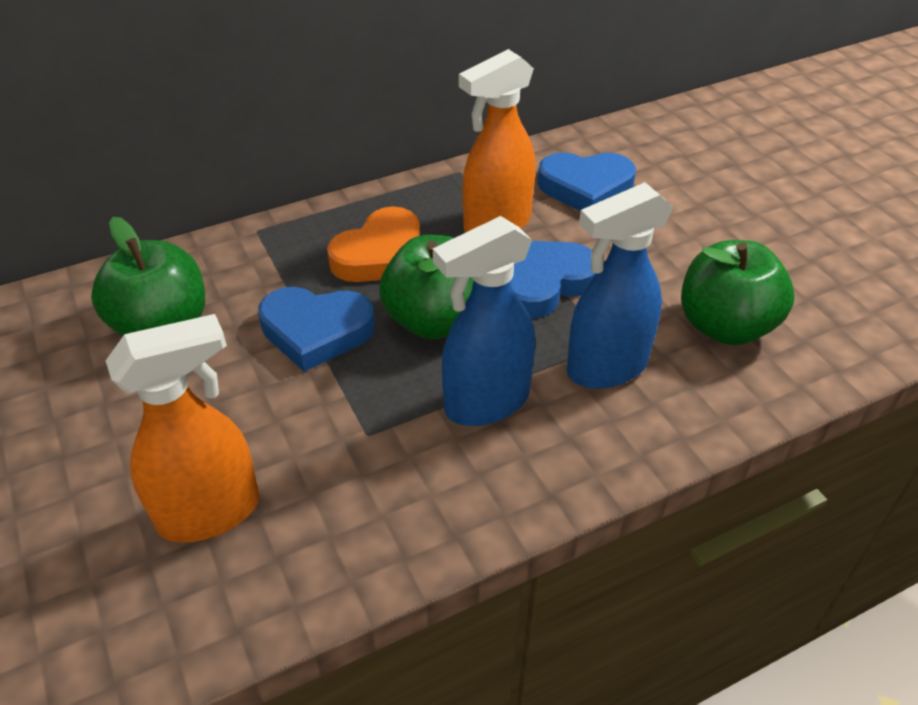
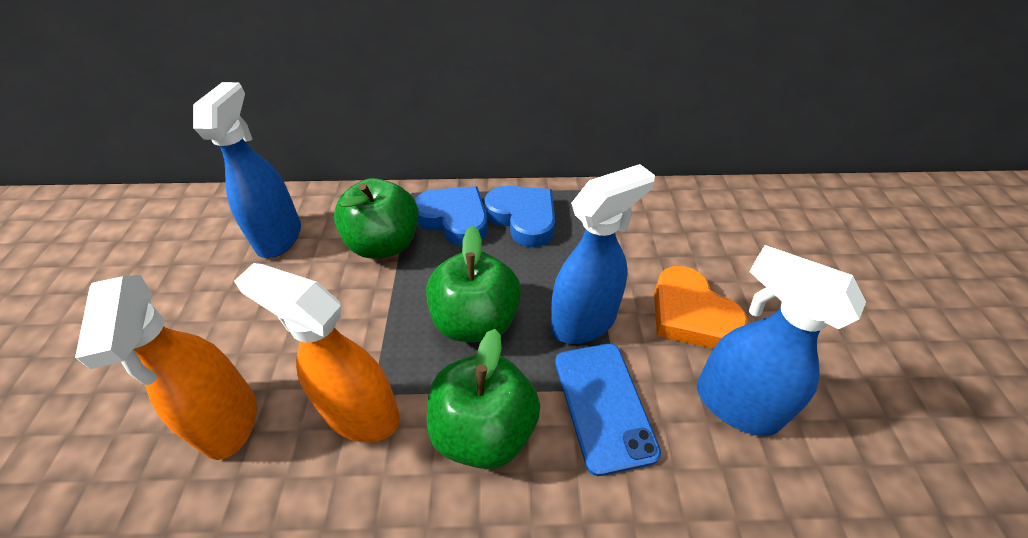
blue heart: 3 -> 2
blue phone: 0 -> 1
blue spray bottle: 2 -> 3

